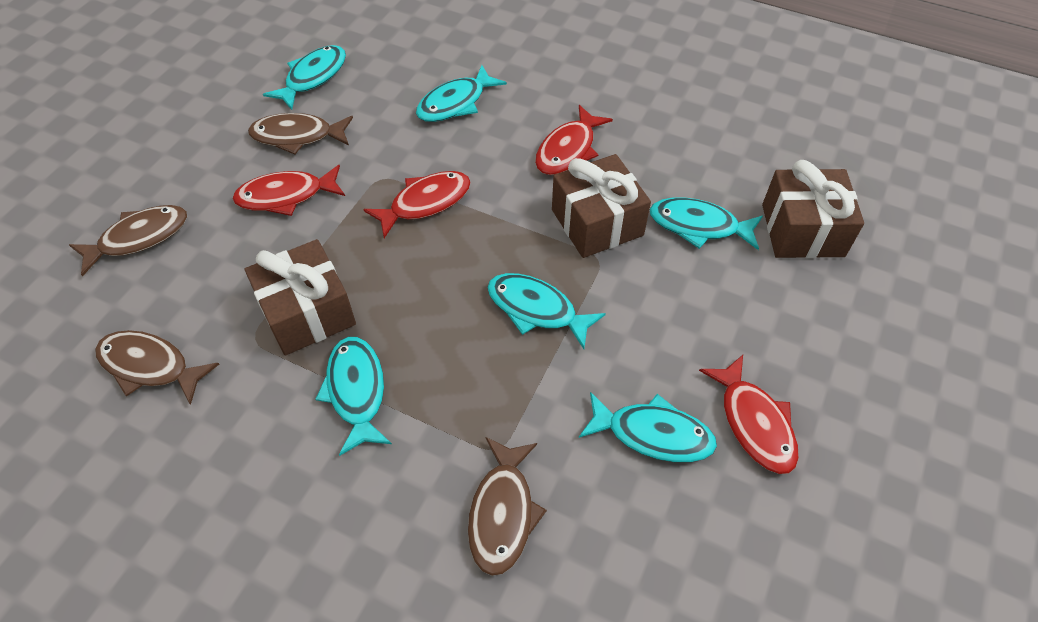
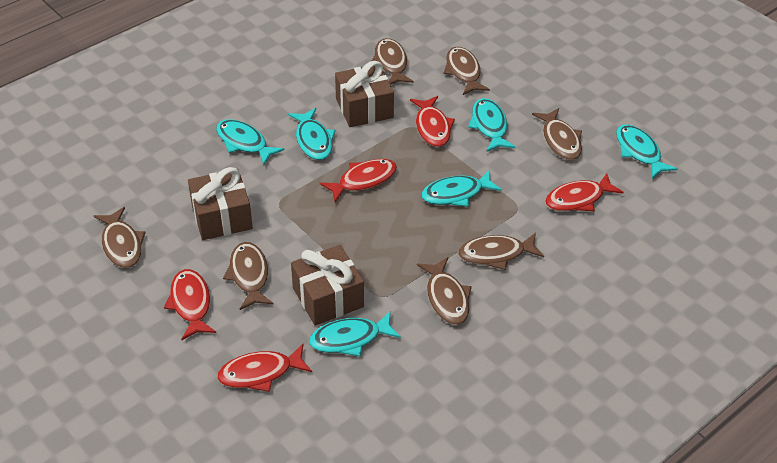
brown fish: 4 -> 7
red fish: 4 -> 5

